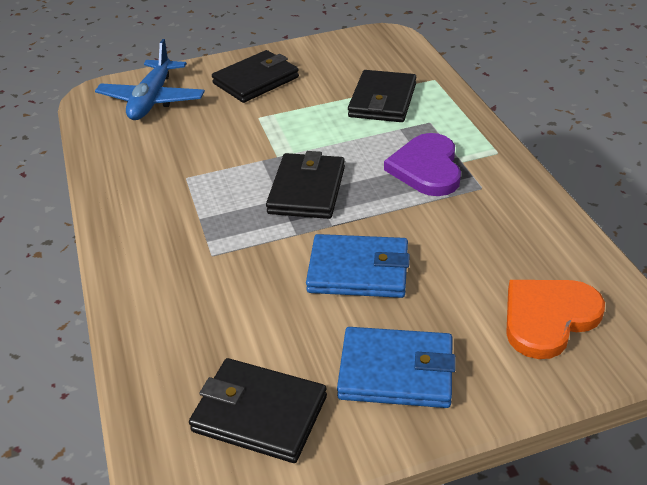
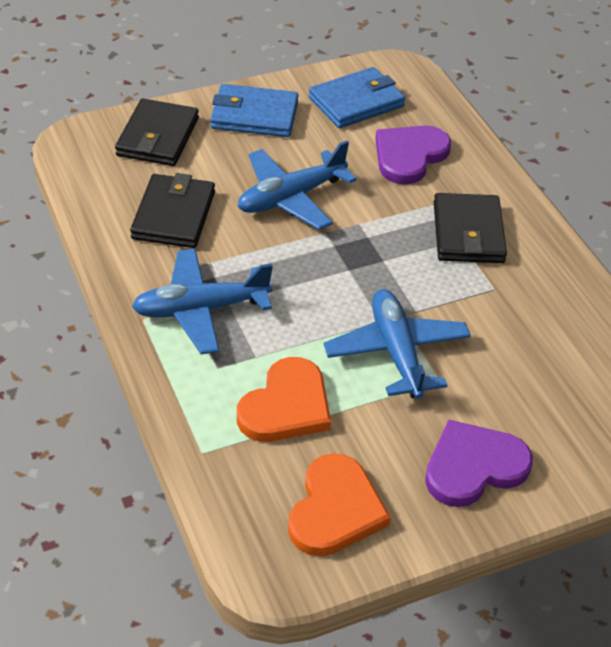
black wallet: 4 -> 3
blue plane: 1 -> 3
orange heart: 1 -> 2
purple heart: 1 -> 2

